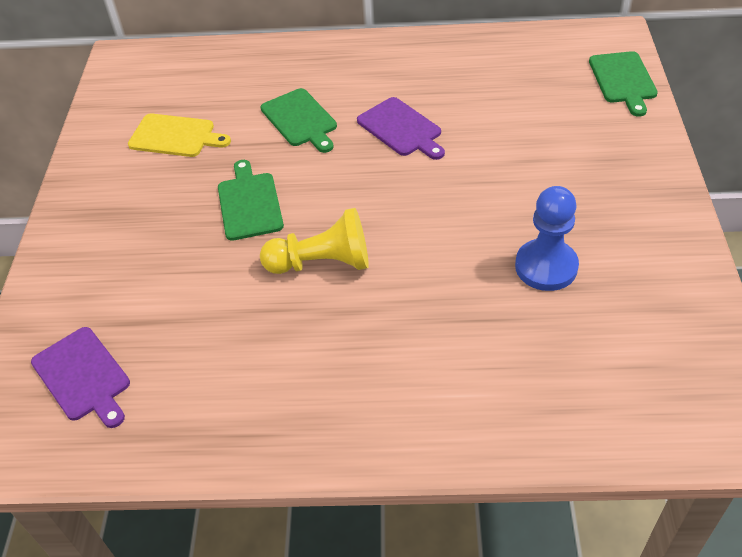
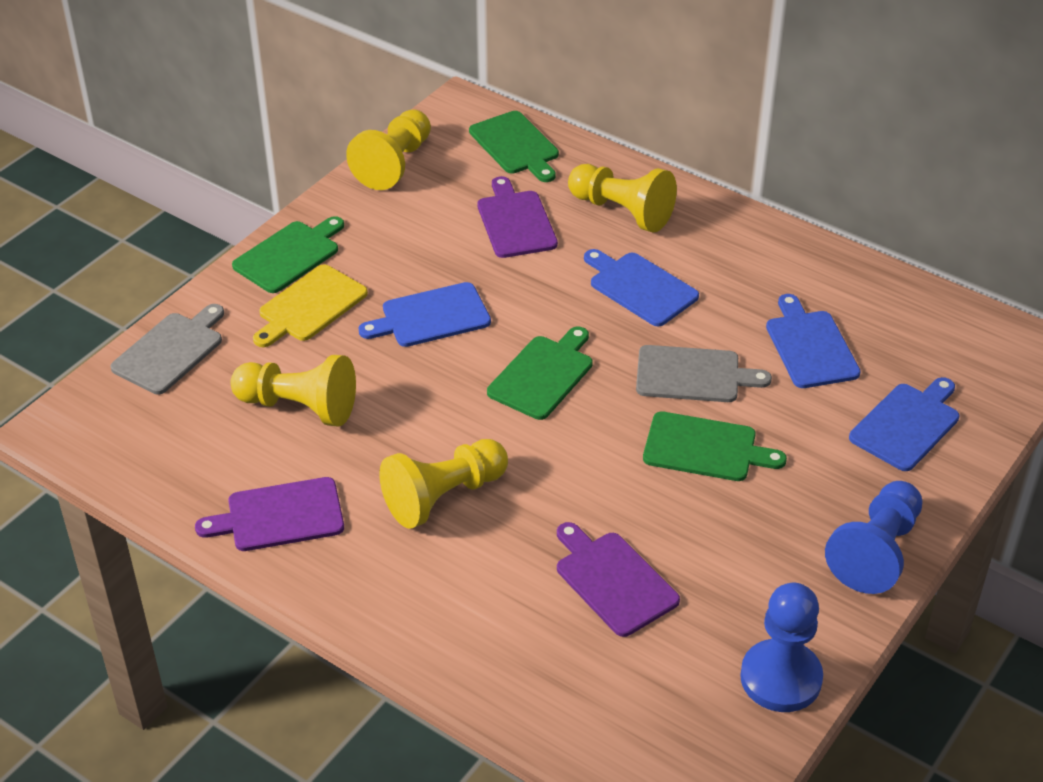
blue cutting board: 0 -> 4
blue pawn: 1 -> 2
green cutting board: 3 -> 4
grey cutting board: 0 -> 2
purple cutting board: 2 -> 3
yellow pawn: 1 -> 4

